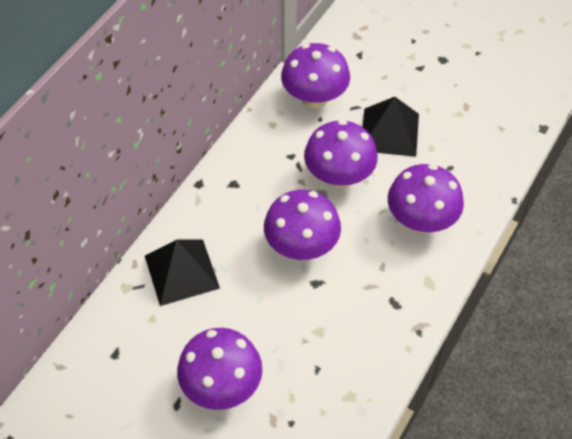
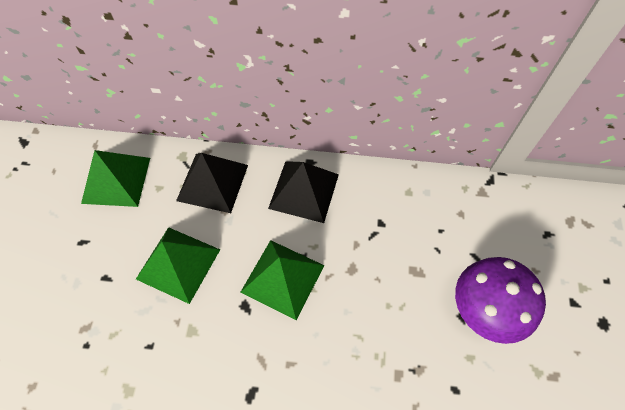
green pyramid: 0 -> 3
purple mushroom: 5 -> 1

